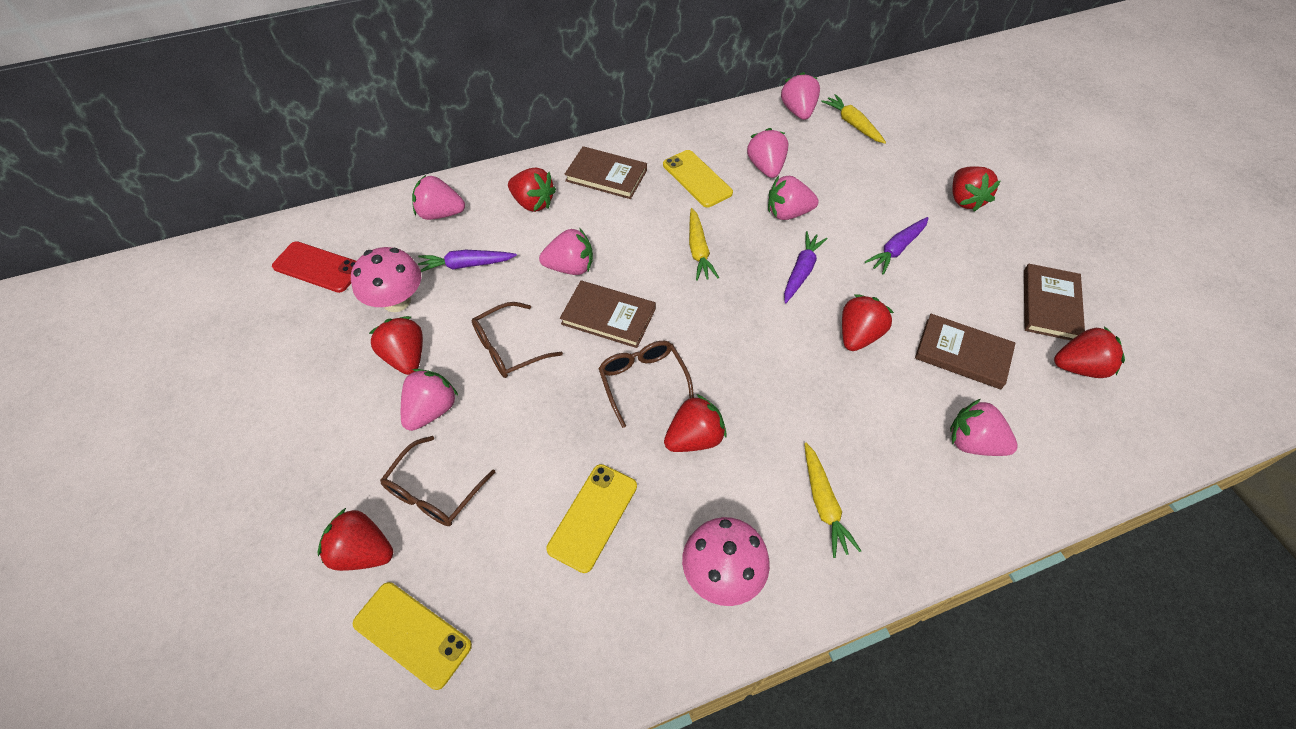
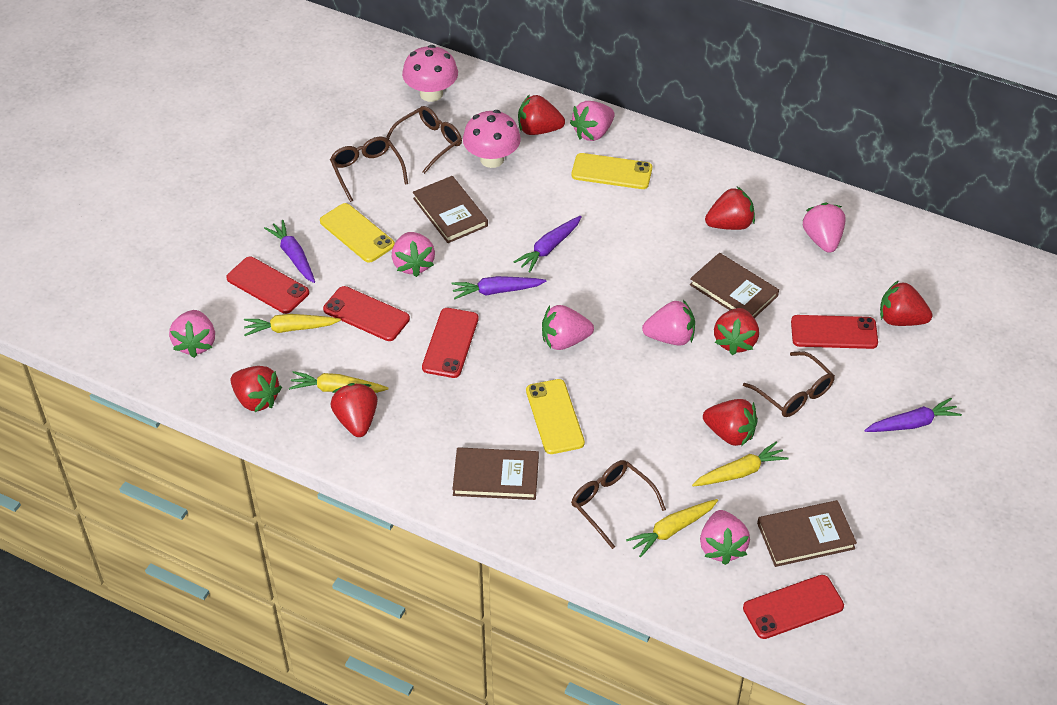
brown glasses: 3 -> 4
purple carrot: 3 -> 4
red phone: 1 -> 5
yellow carrot: 3 -> 4

